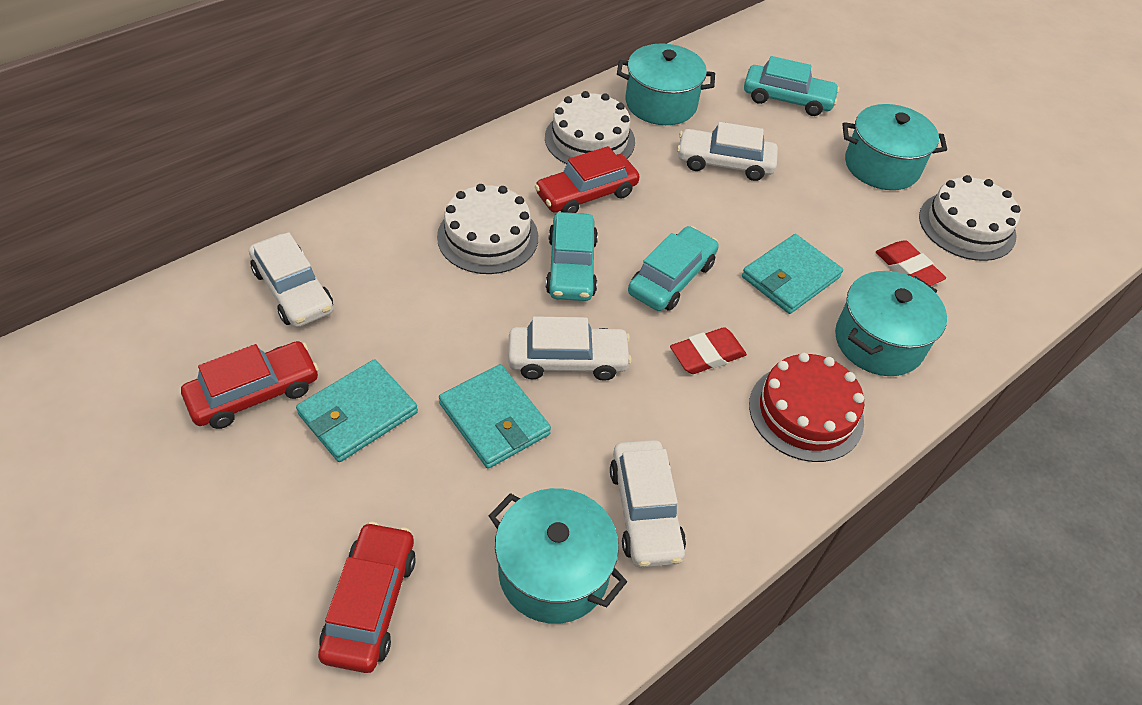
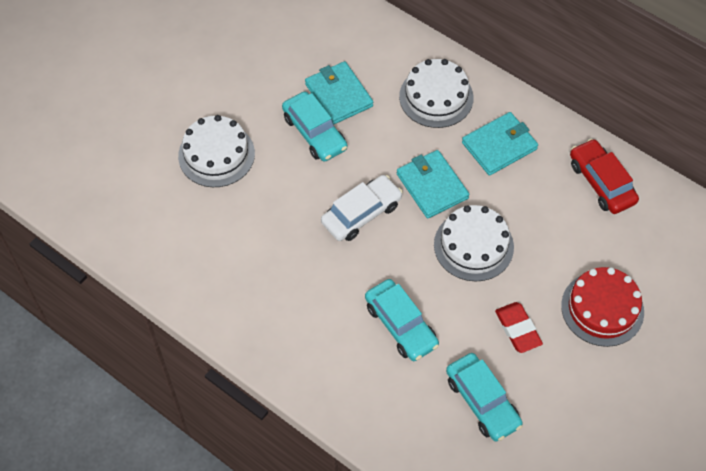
red car: 3 -> 1
red eraser: 2 -> 1
turquoise pot: 4 -> 0
white car: 4 -> 1

